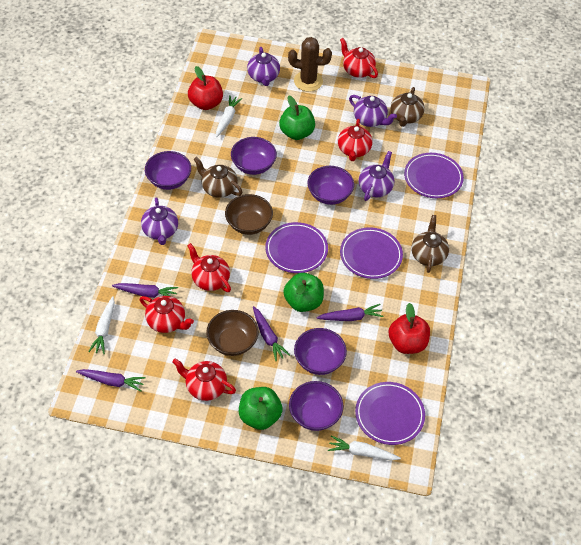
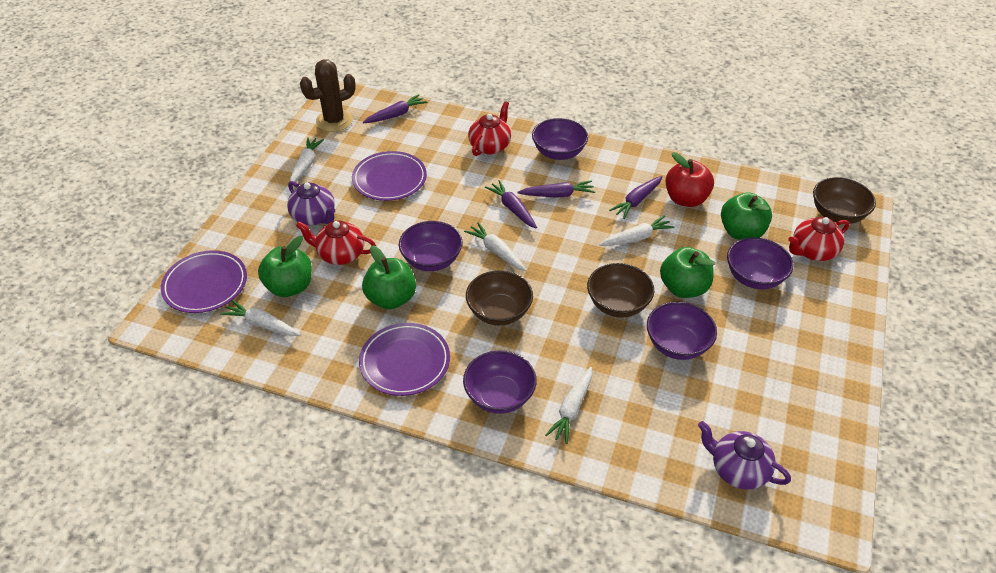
brown bowl: 2 -> 3
brown teapot: 3 -> 0
green apple: 3 -> 4
purple plate: 4 -> 3
purple teapot: 4 -> 2
red apple: 2 -> 1
red teapot: 5 -> 3
white carrot: 3 -> 5

